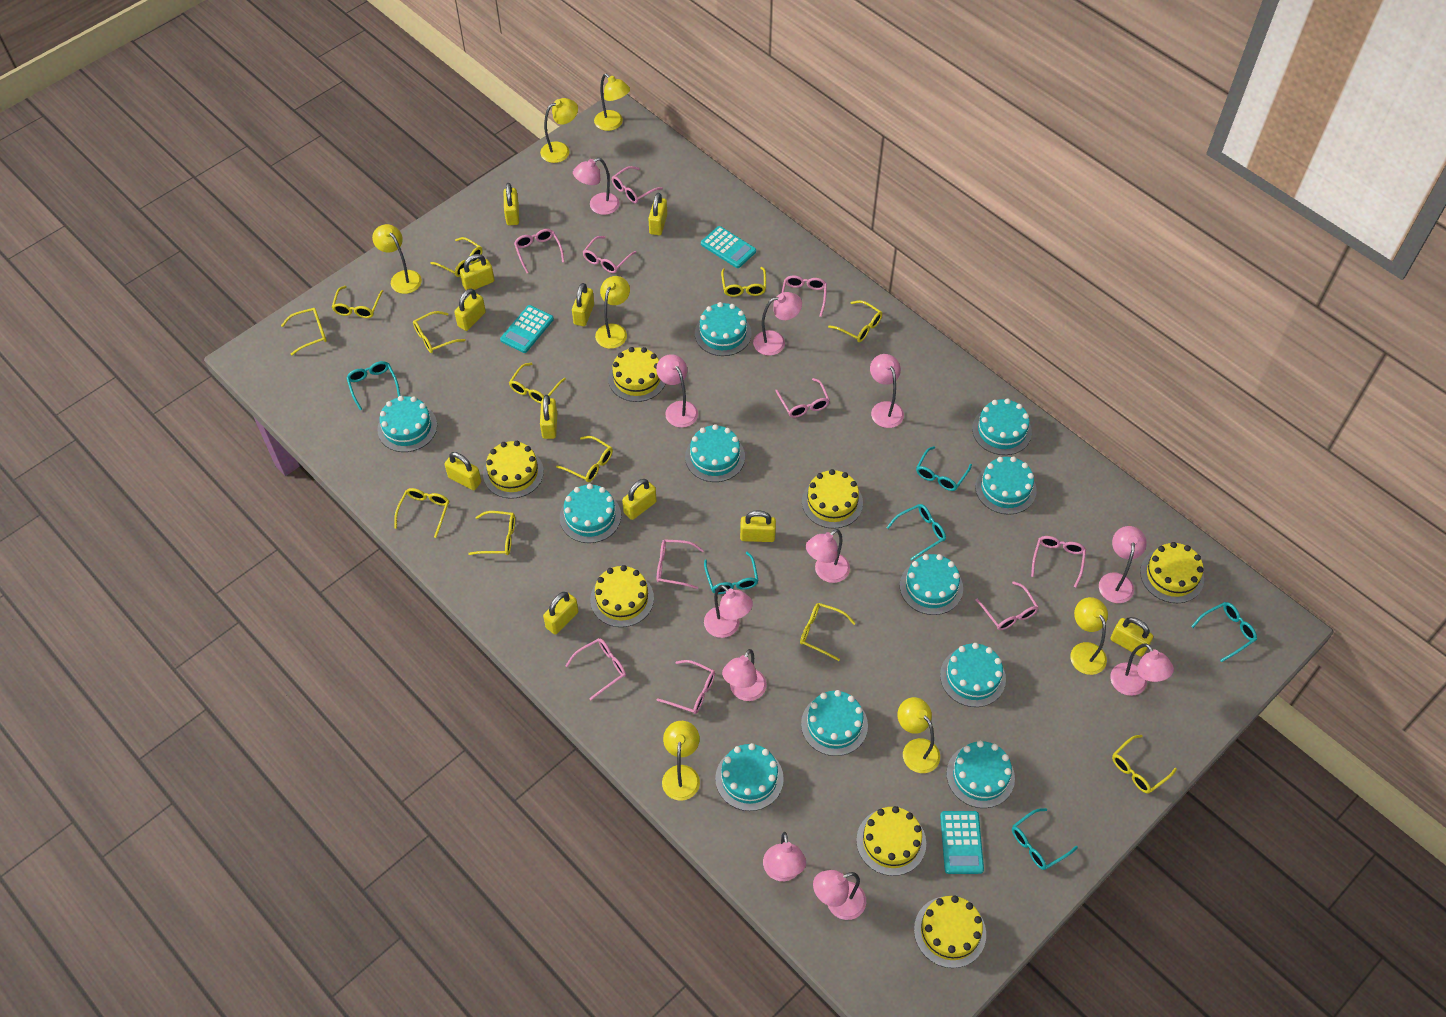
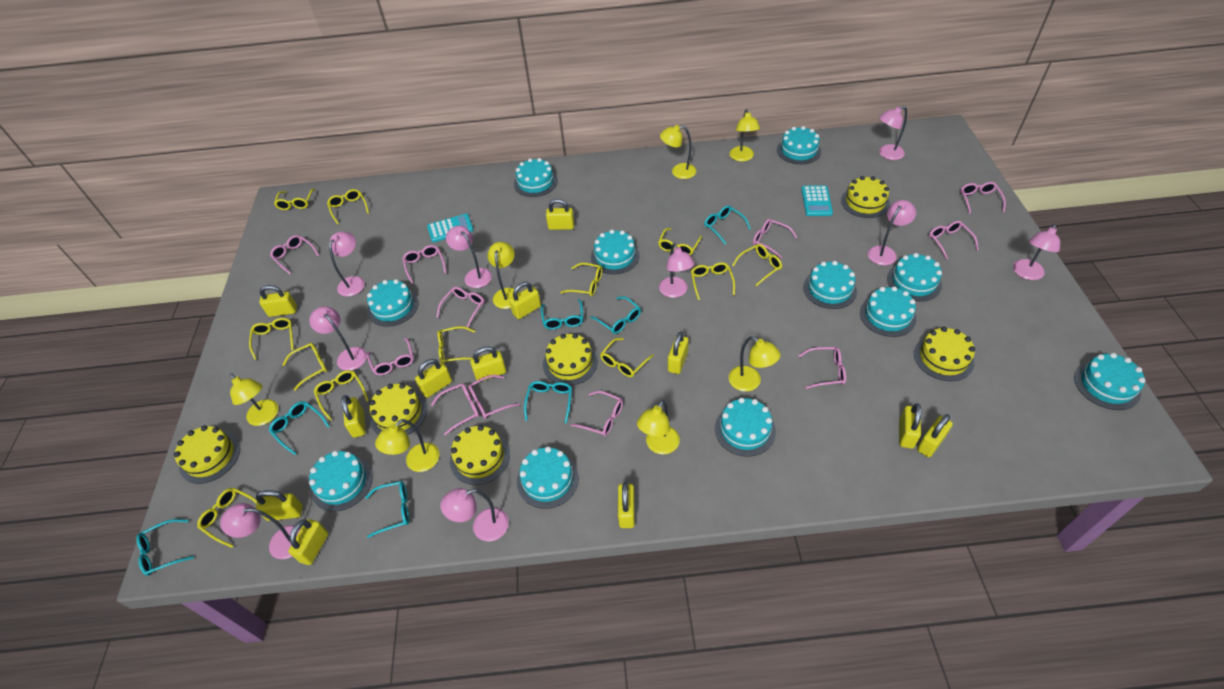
pink glasses: 10 -> 11
pink lamp: 11 -> 9
turquoise calculator: 3 -> 2
turquoise glasses: 6 -> 7
yellow cake: 7 -> 6
yellow padlock: 11 -> 12

